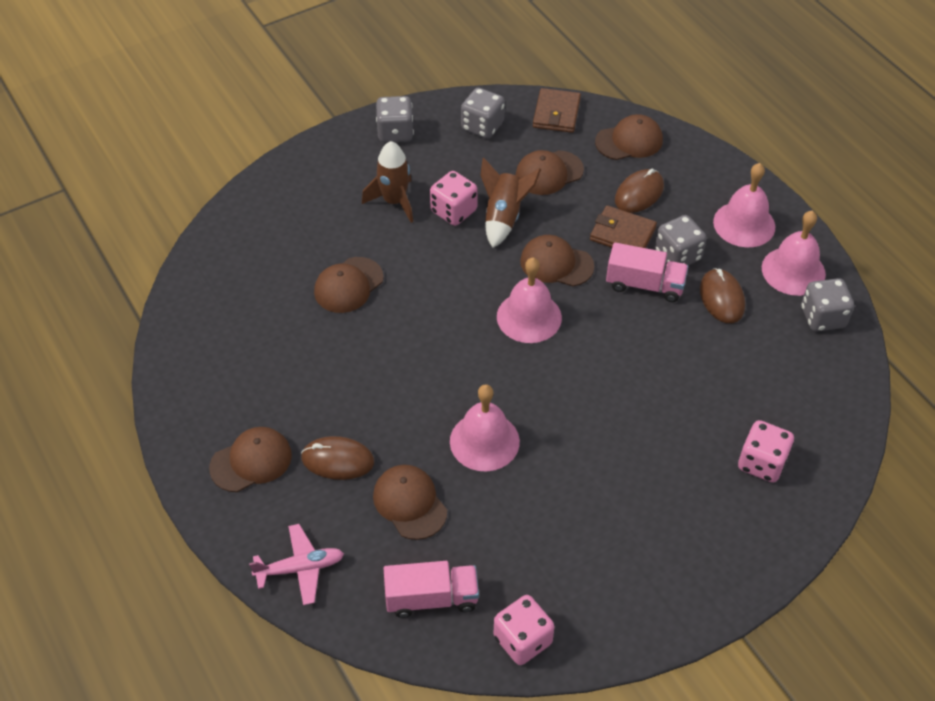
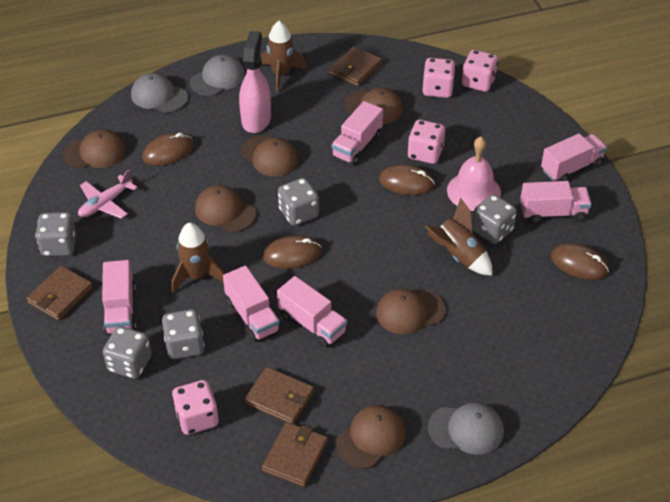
brown mouse: 3 -> 4
brown rocket: 2 -> 3
brown wallet: 2 -> 4
grey cap: 0 -> 3
grey dice: 4 -> 5
pink bell: 4 -> 1
pink dice: 3 -> 4
pink spray bottle: 0 -> 1
pink truck: 2 -> 6

